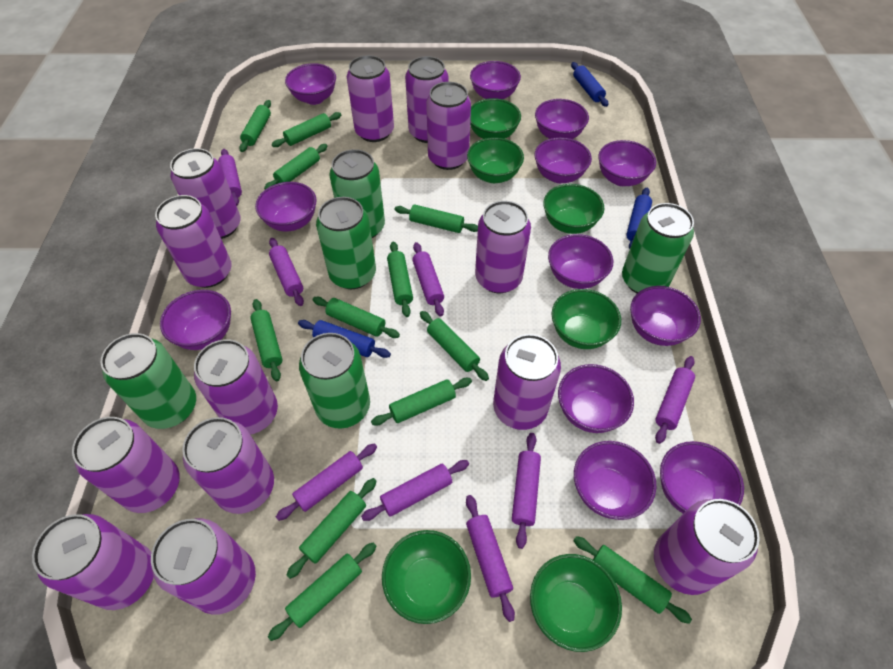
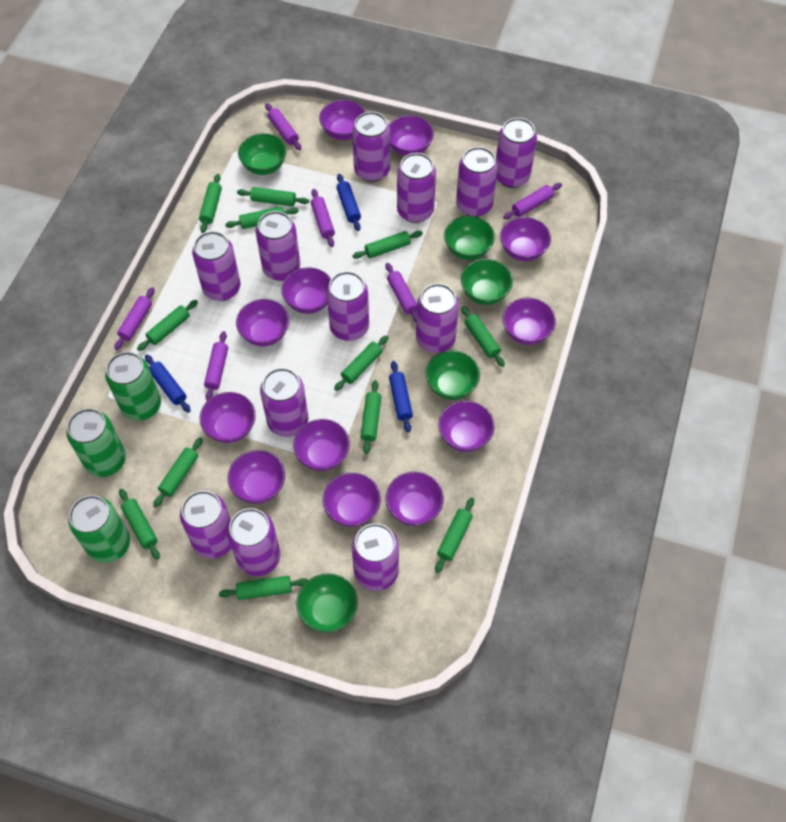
green bowl: 6 -> 5
green can: 5 -> 3
purple can: 13 -> 12
purple rolling pin: 8 -> 6

